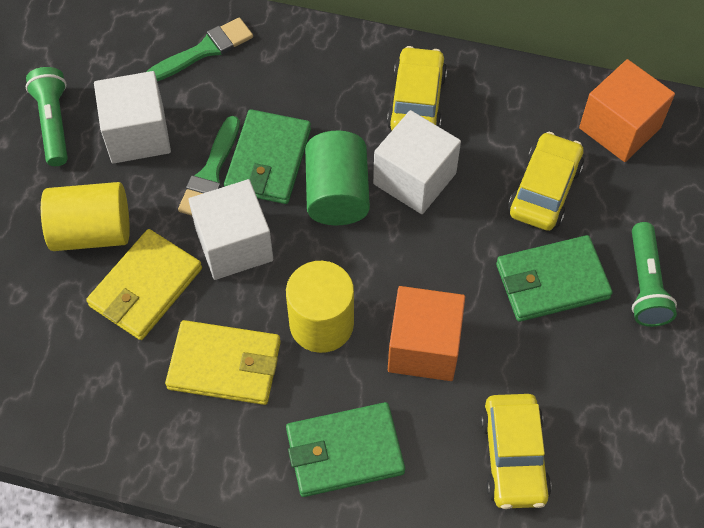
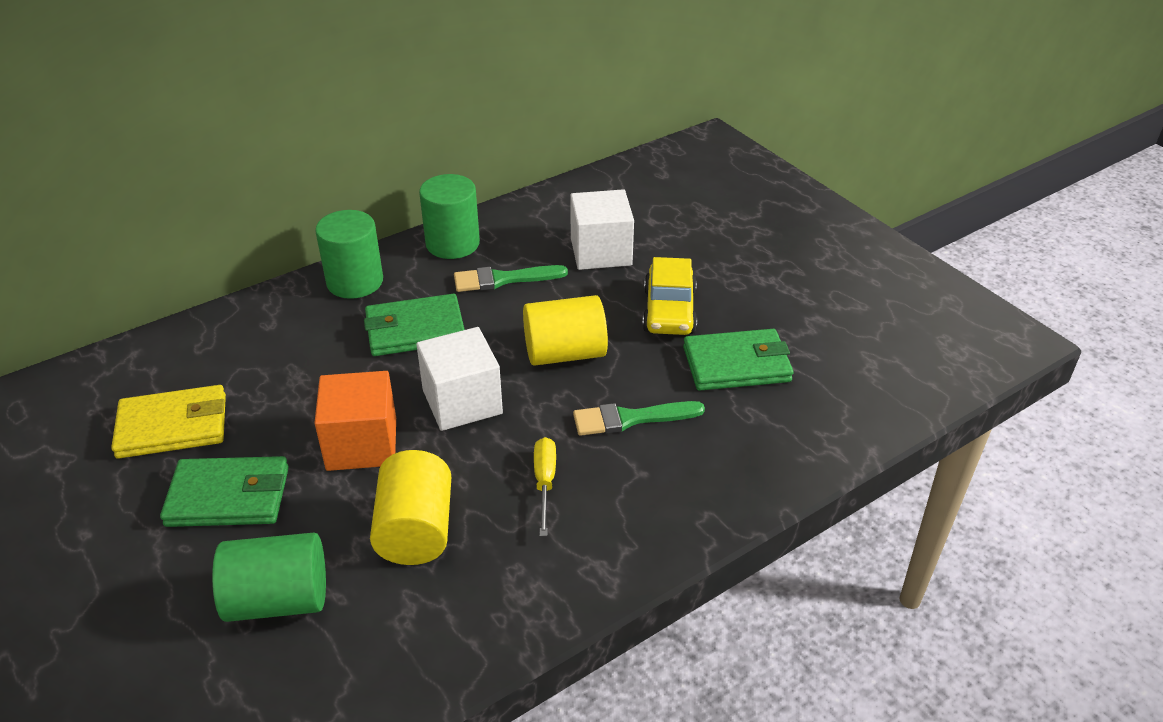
green cylinder: 1 -> 3
green flashlight: 2 -> 0
orange cube: 2 -> 1
white cube: 3 -> 2
yellow car: 3 -> 1
yellow screwdriver: 0 -> 1
yellow wallet: 2 -> 1

